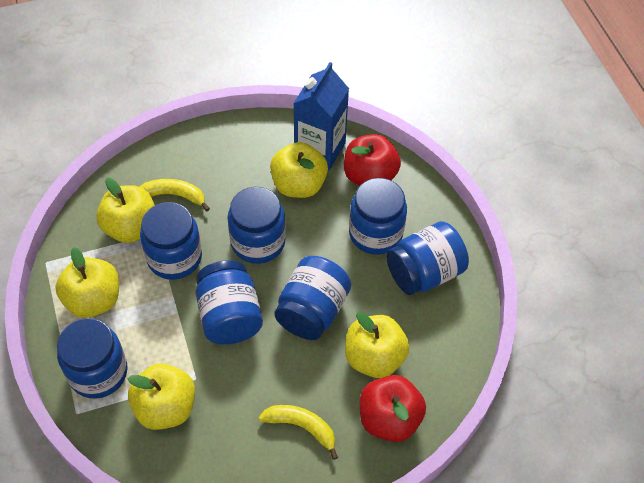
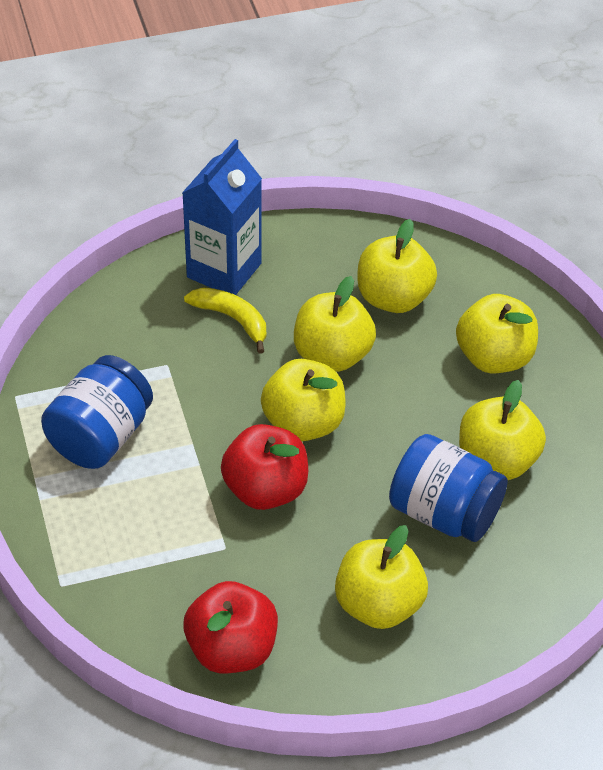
blue jar: 7 -> 2
yellow apple: 5 -> 6
yellow banana: 2 -> 1

